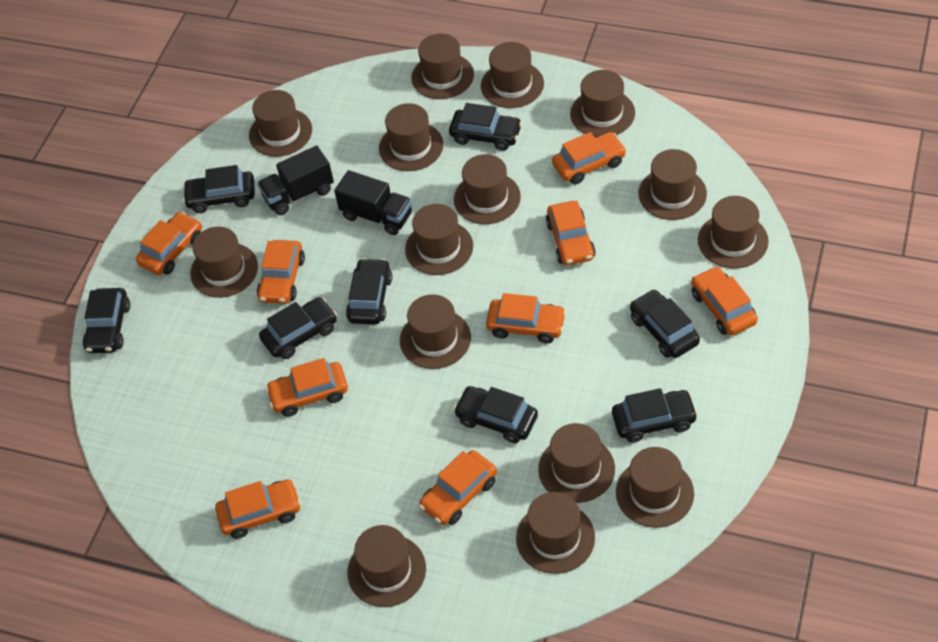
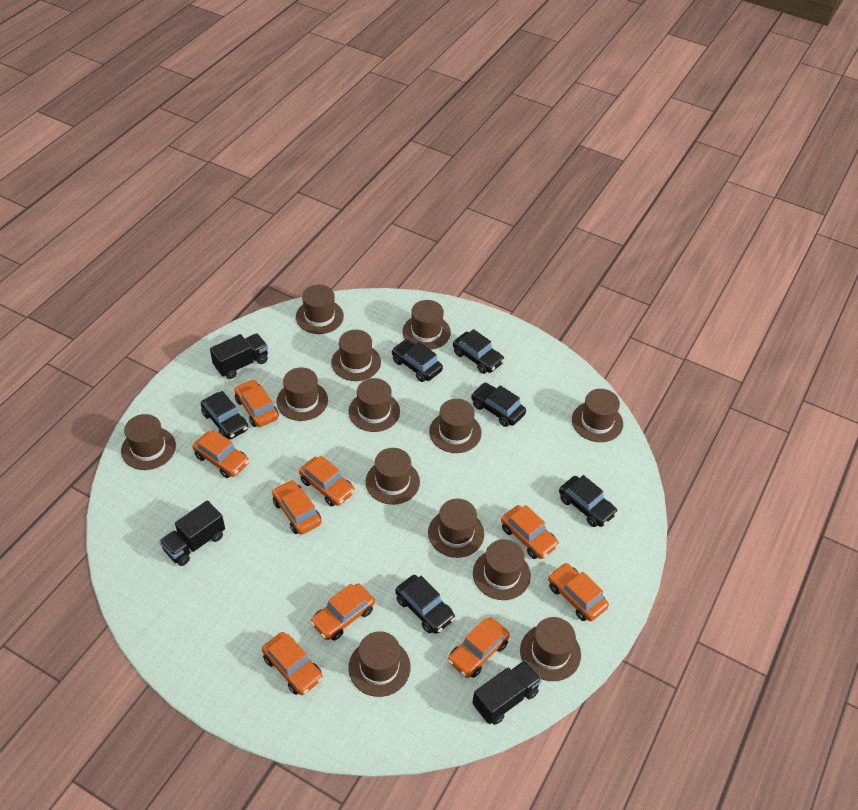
black car: 8 -> 6
black truck: 2 -> 3
brown hat: 15 -> 13

